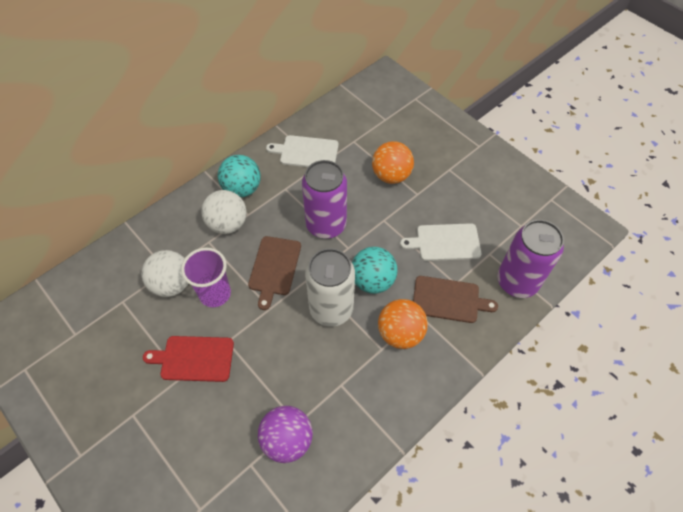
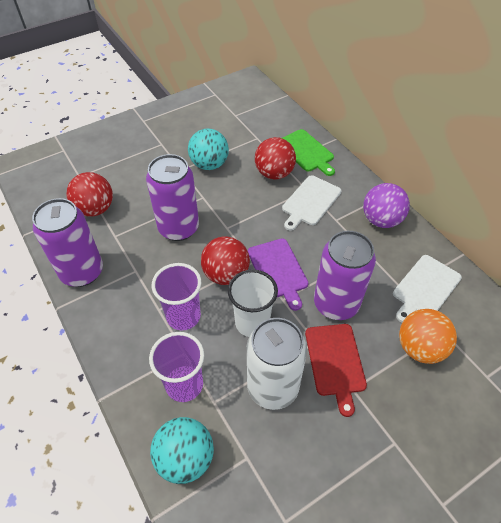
brown cutting board: 2 -> 0
green cutting board: 0 -> 1
orange ball: 2 -> 1
purple can: 2 -> 3
purple cup: 1 -> 2
purple cutting board: 0 -> 1
red ball: 0 -> 3
white ball: 2 -> 0
white cup: 0 -> 1

